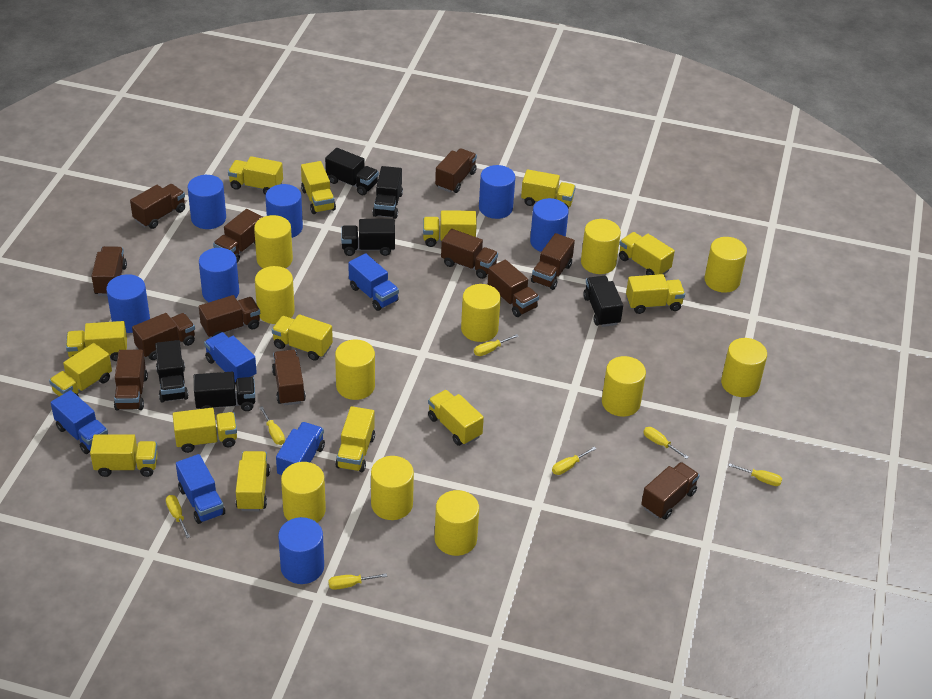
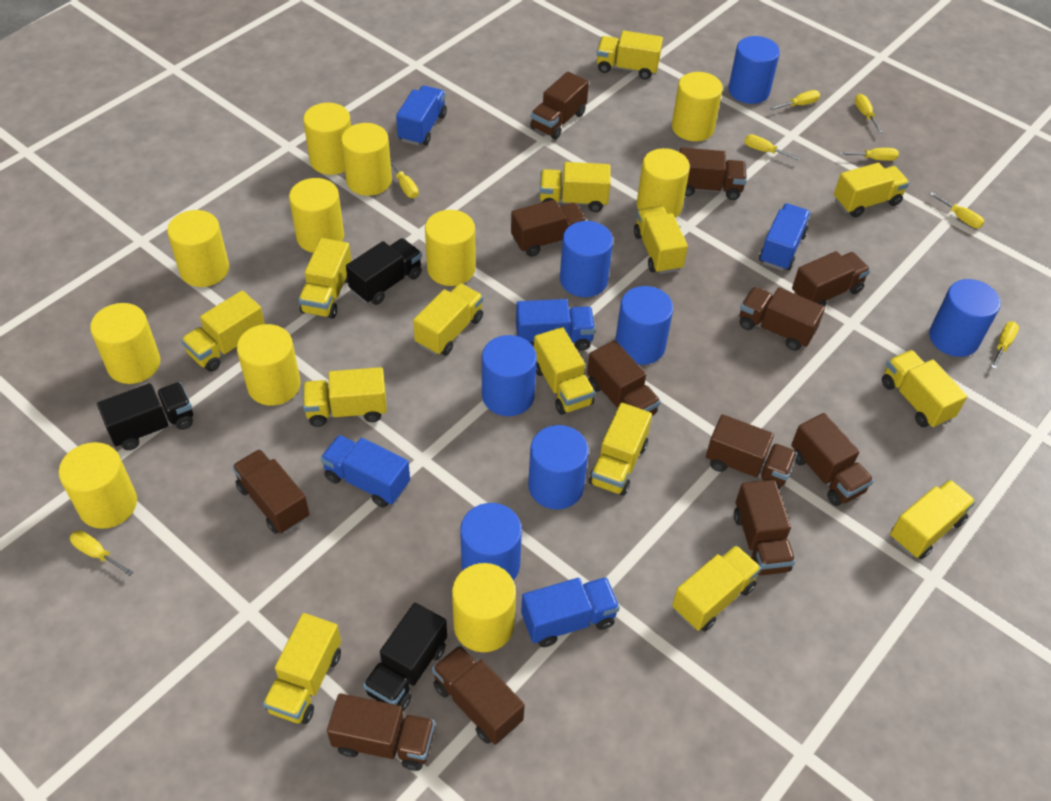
black truck: 6 -> 3
yellow screwdriver: 7 -> 8

